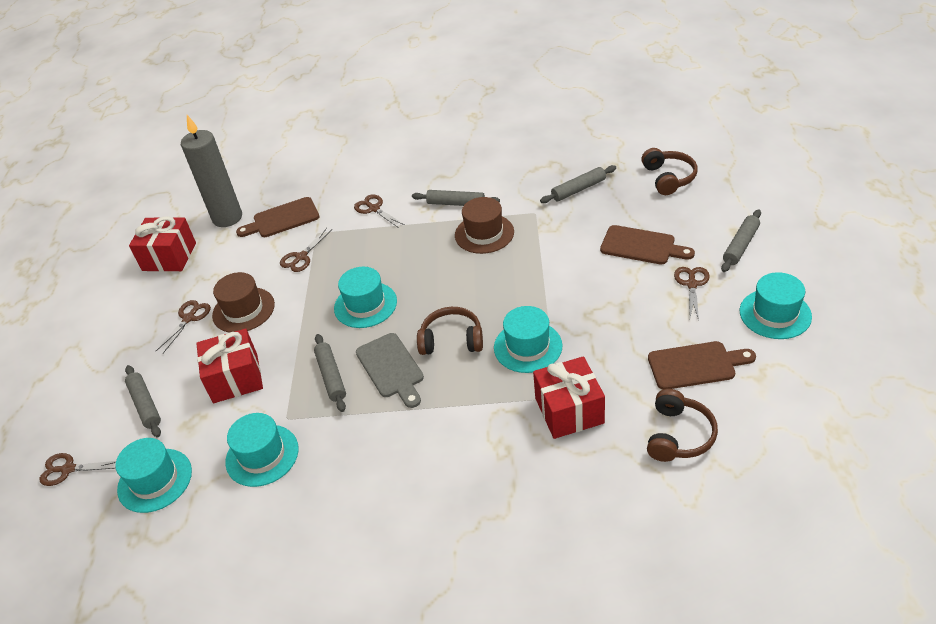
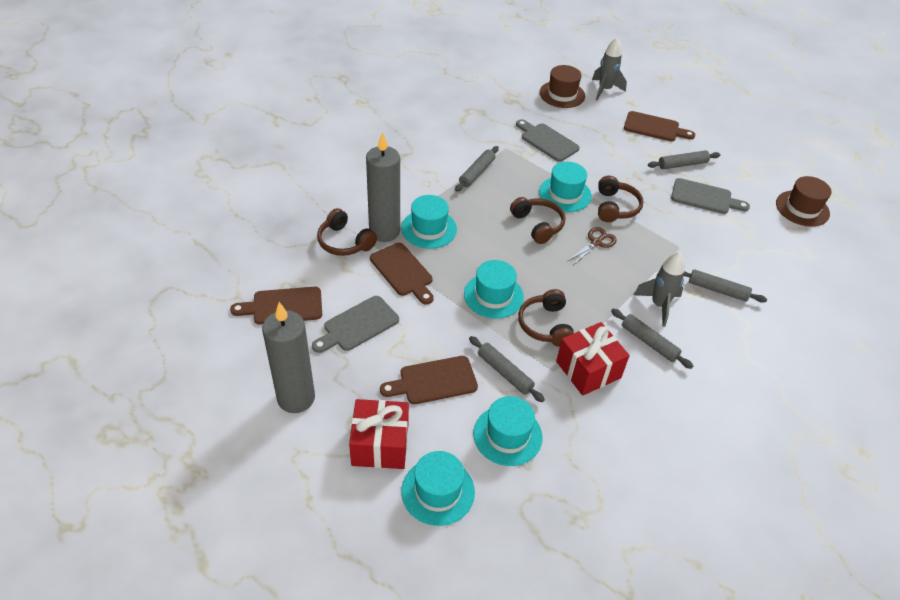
brown cutting board: 3 -> 4
brown headphones: 3 -> 4
brown scissors: 5 -> 1
grey candle: 1 -> 2
grey cutting board: 1 -> 3
grey rocket: 0 -> 2
red gift: 3 -> 2

